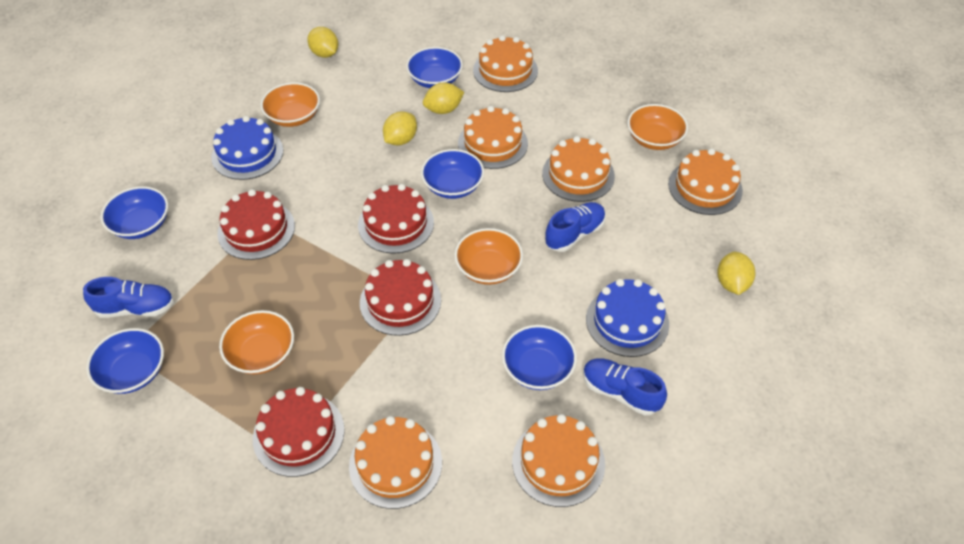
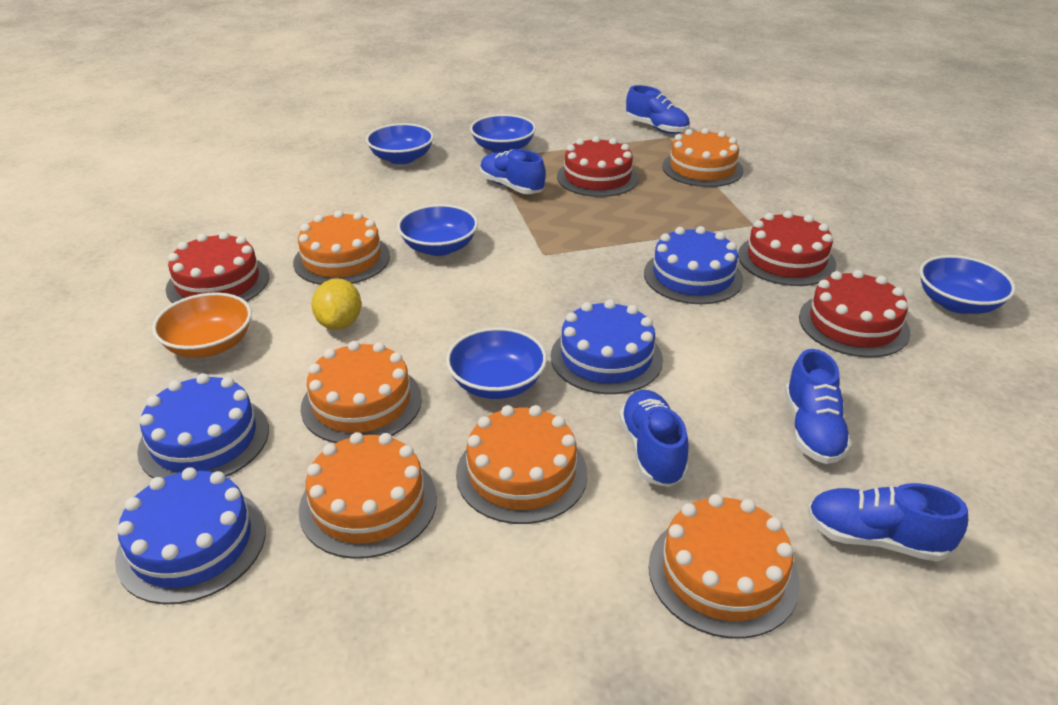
blue cake: 2 -> 4
blue shoe: 3 -> 5
orange bowl: 4 -> 1
yellow lemon: 4 -> 1

